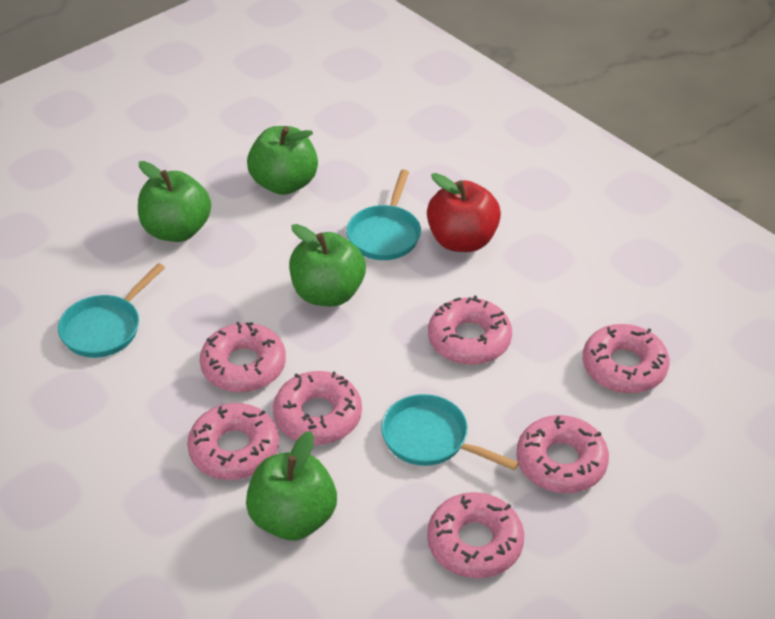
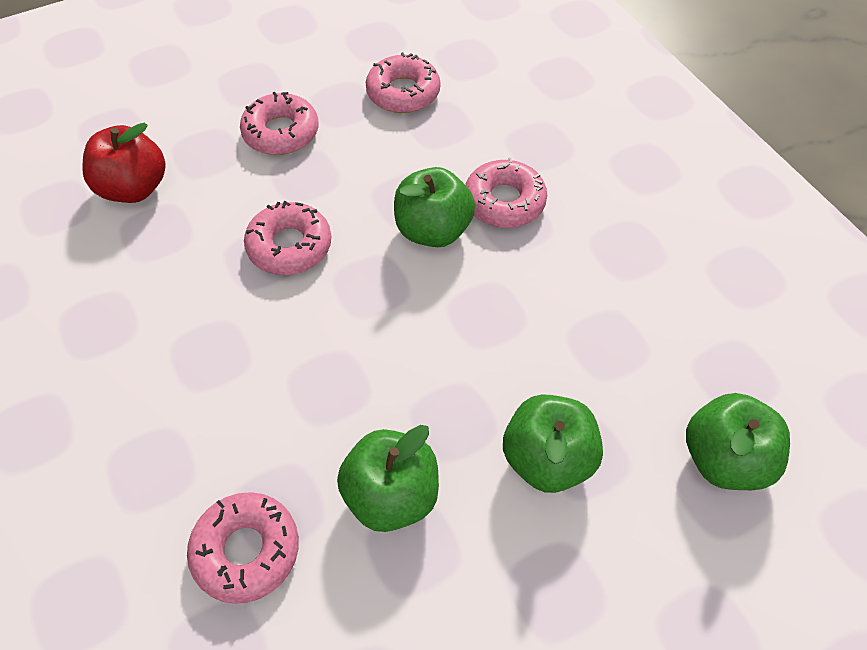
pink donut: 7 -> 5
turquoise pan: 3 -> 0

